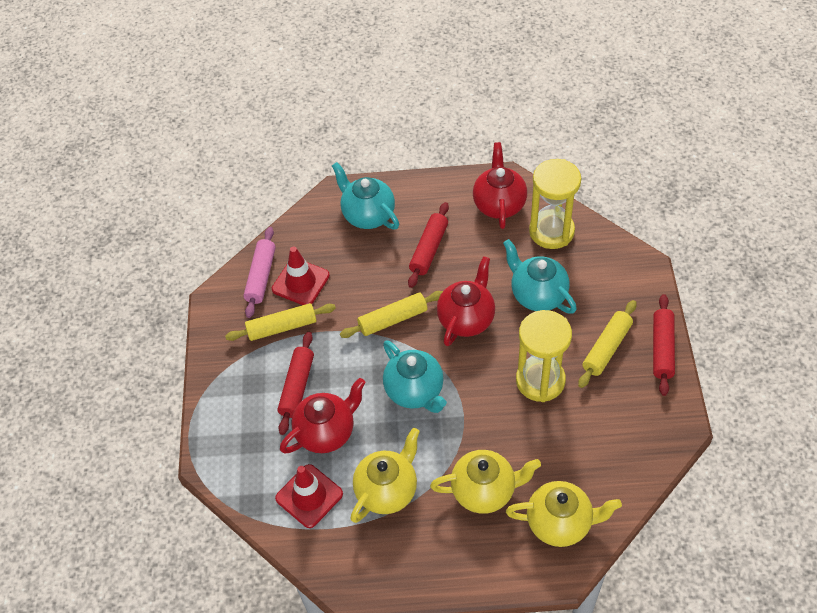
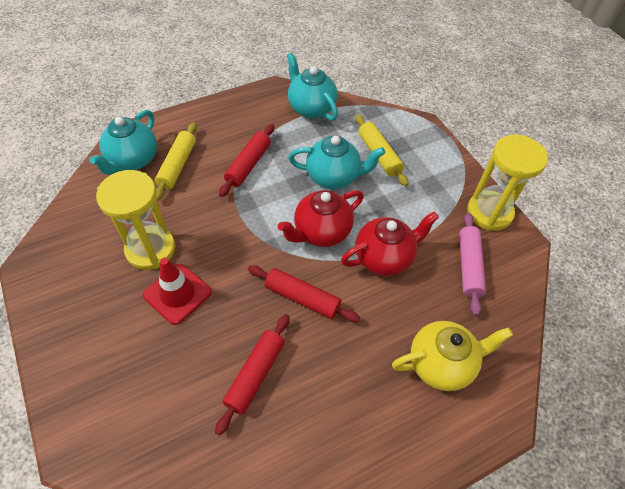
red teapot: 3 -> 2
red traffic cone: 2 -> 1
yellow rolling pin: 3 -> 2
yellow teapot: 3 -> 1

